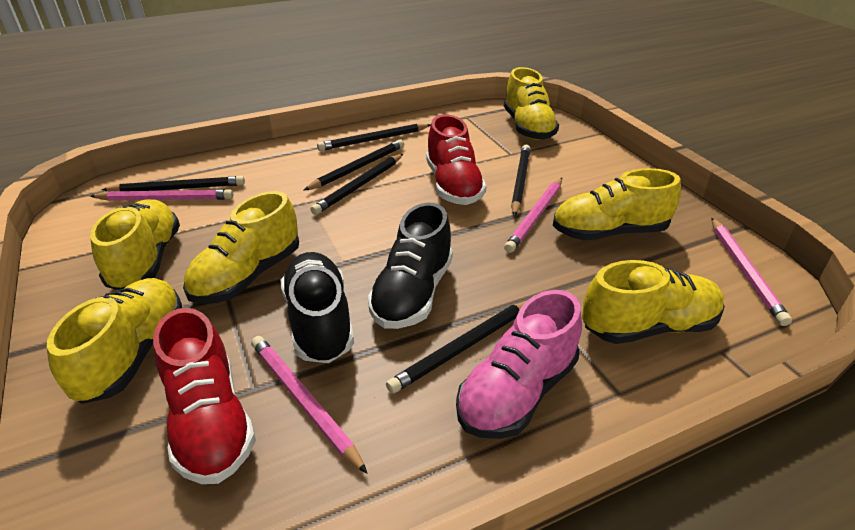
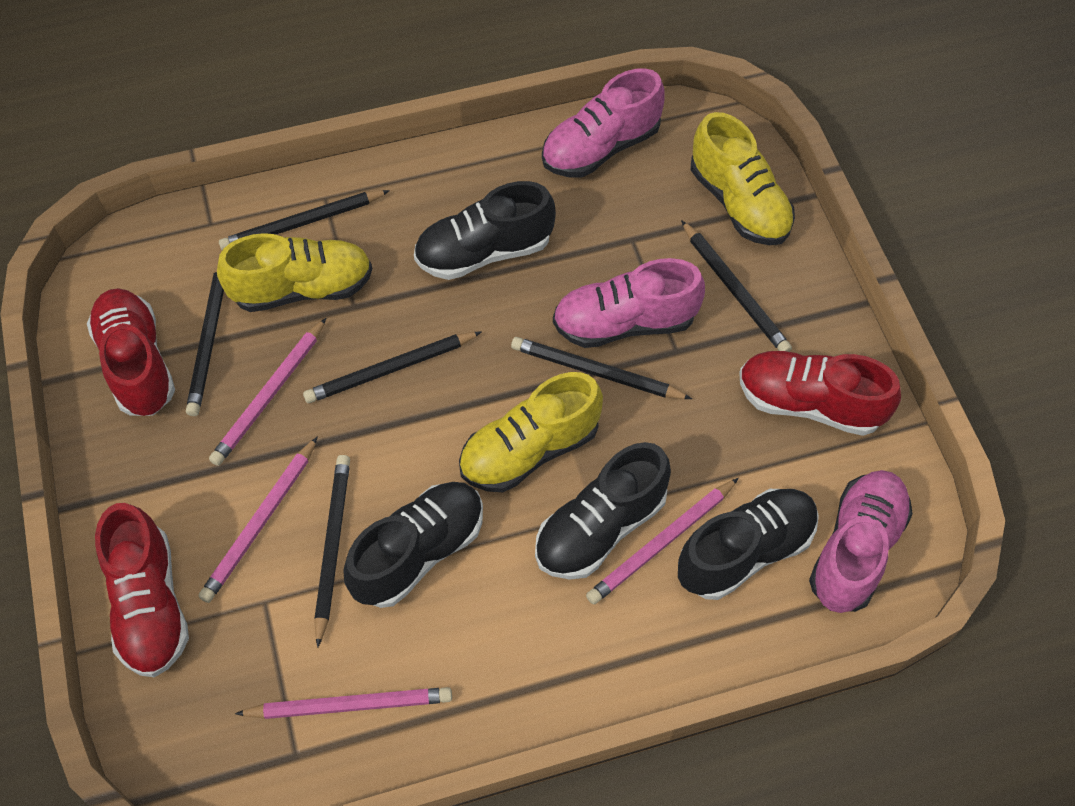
black shoe: 2 -> 4
pink shoe: 1 -> 3
red shoe: 2 -> 3
yellow shoe: 6 -> 3

